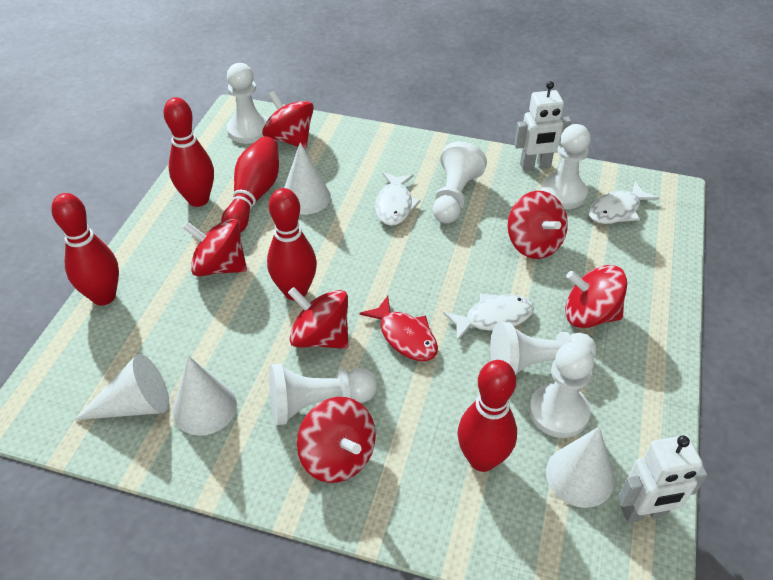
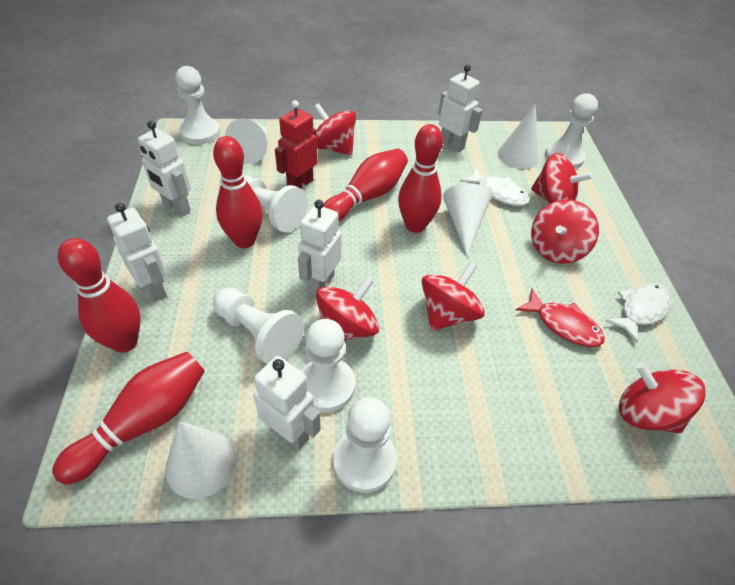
red robot: 0 -> 1
white fish: 3 -> 2
white robot: 2 -> 5

